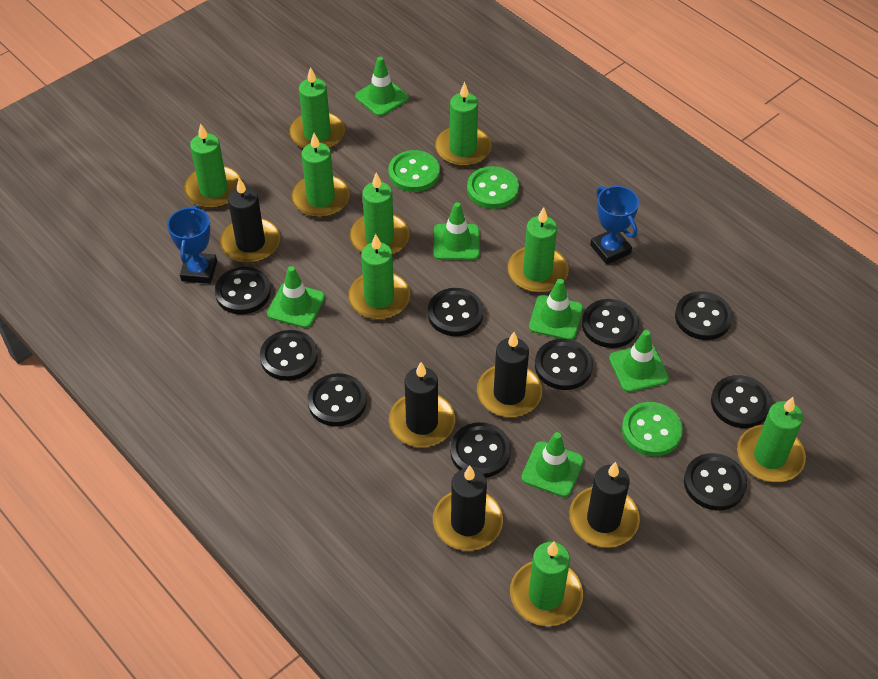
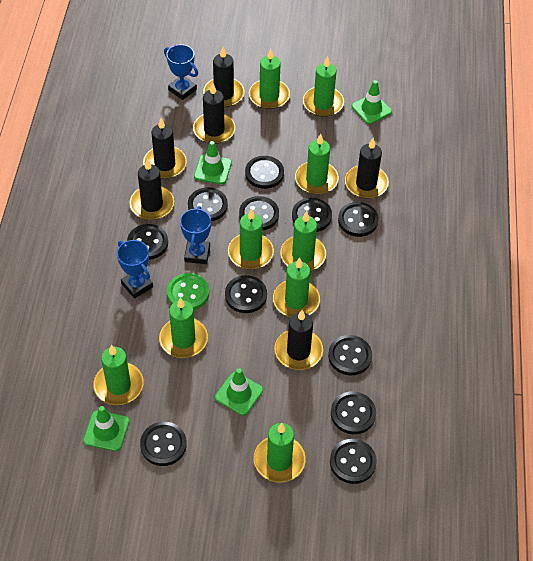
black button: 10 -> 11
black candle: 5 -> 6
blue trophy: 2 -> 3
green button: 3 -> 1
green traffic cone: 6 -> 4

